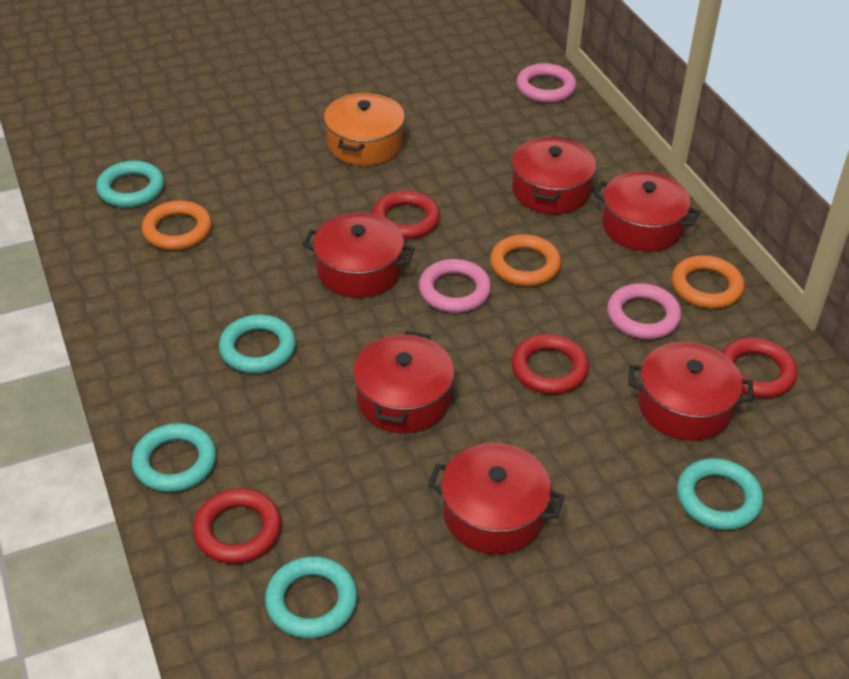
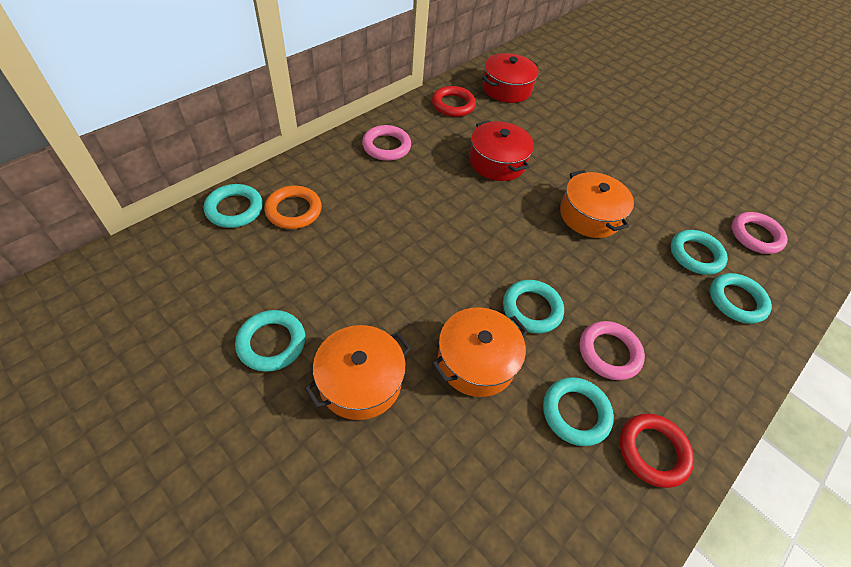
orange pot: 1 -> 3
orange ring: 3 -> 1
red pot: 6 -> 2
red ring: 4 -> 2
turquoise ring: 5 -> 6

